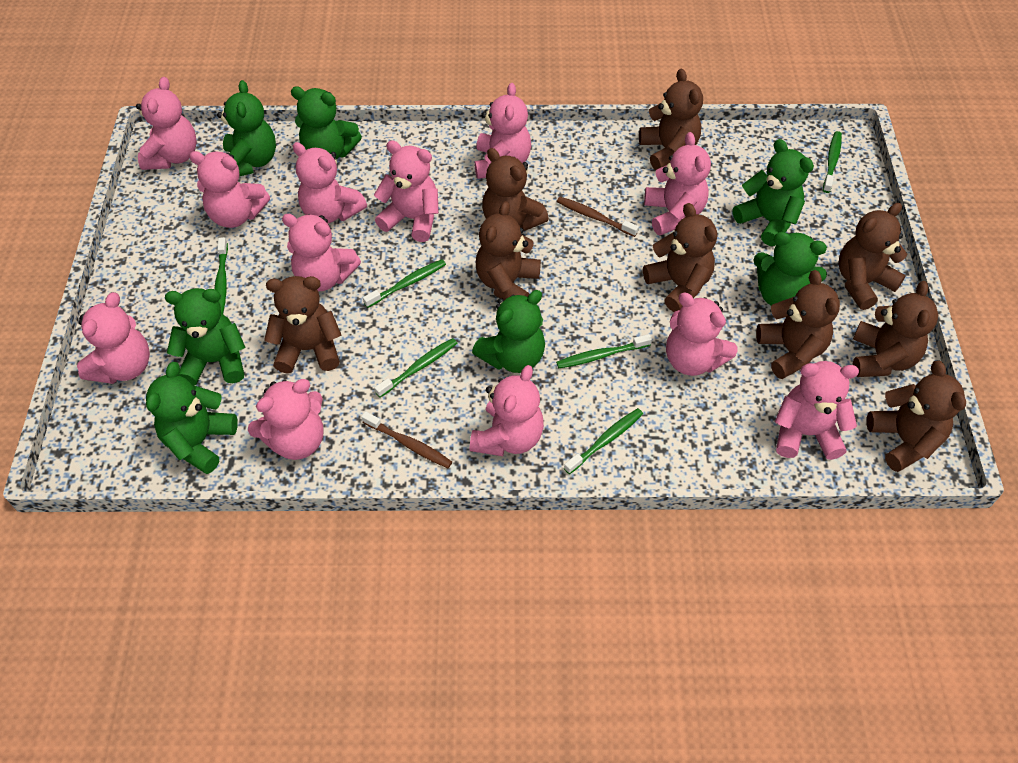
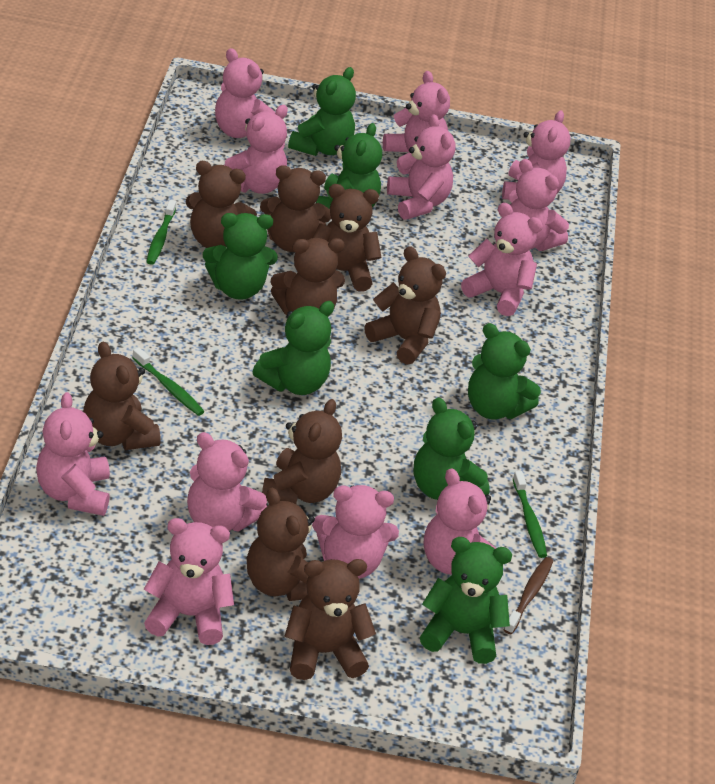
brown toothbrush: 2 -> 1
green toothbrush: 6 -> 3

